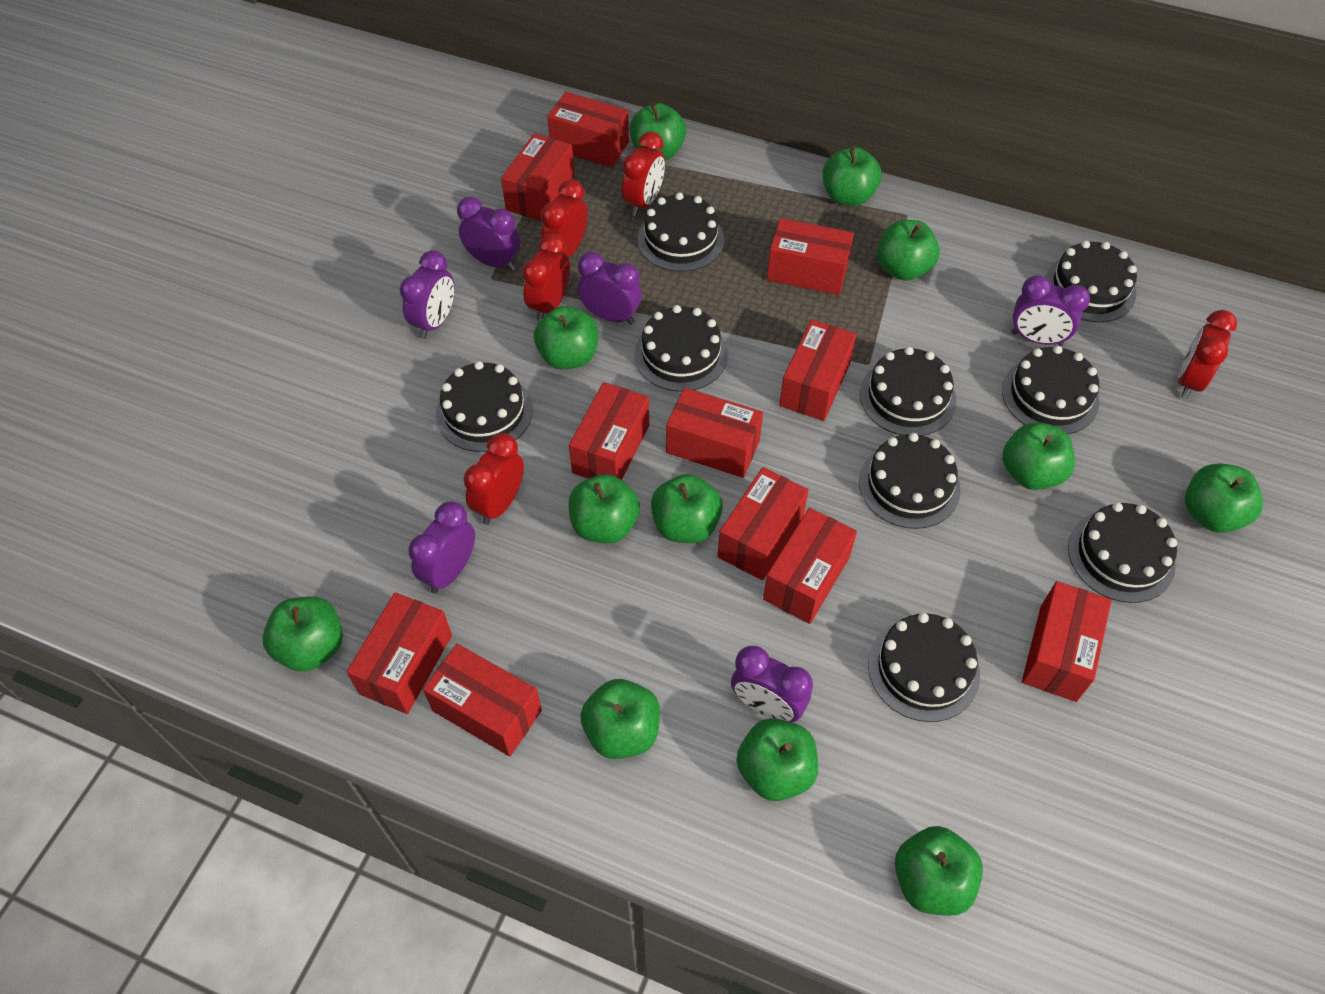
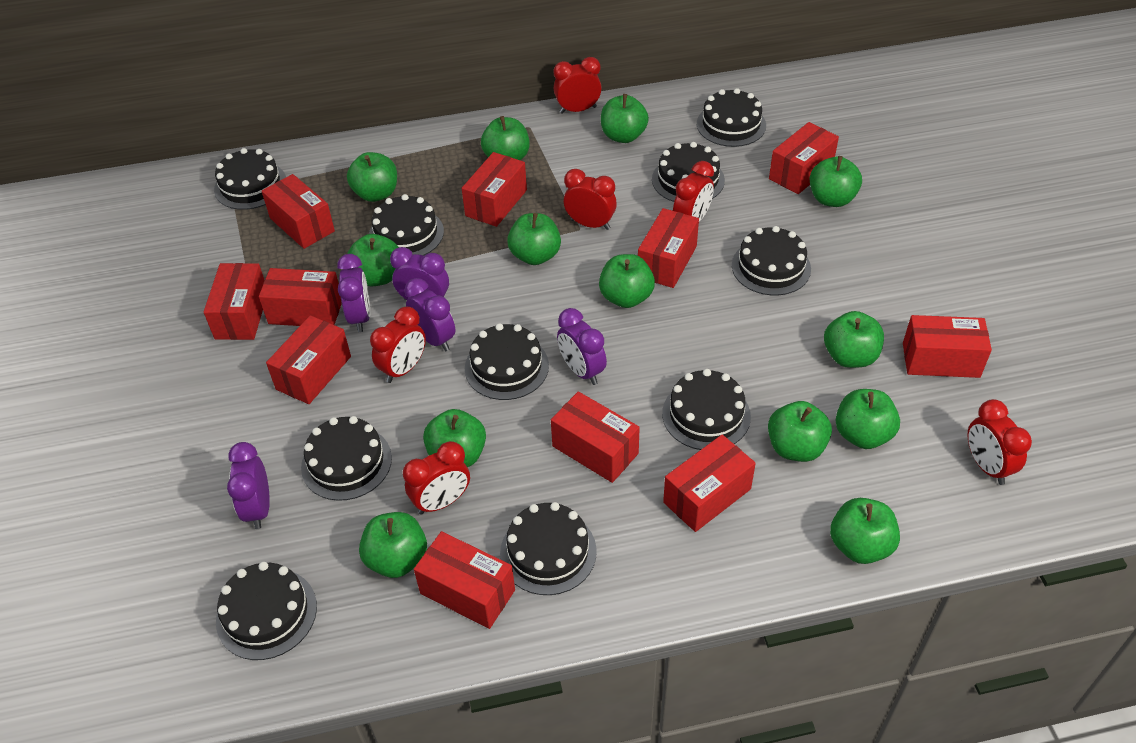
black cake: 9 -> 10
green apple: 12 -> 13
purple clock: 6 -> 5
red clock: 5 -> 6

